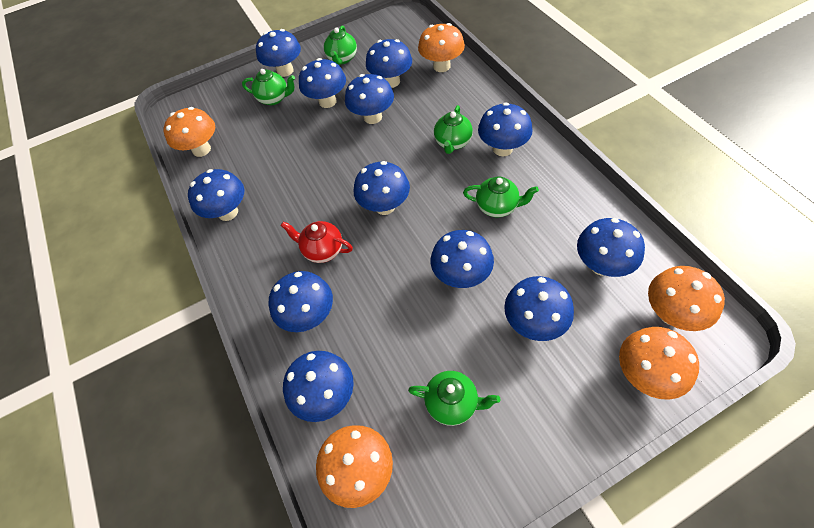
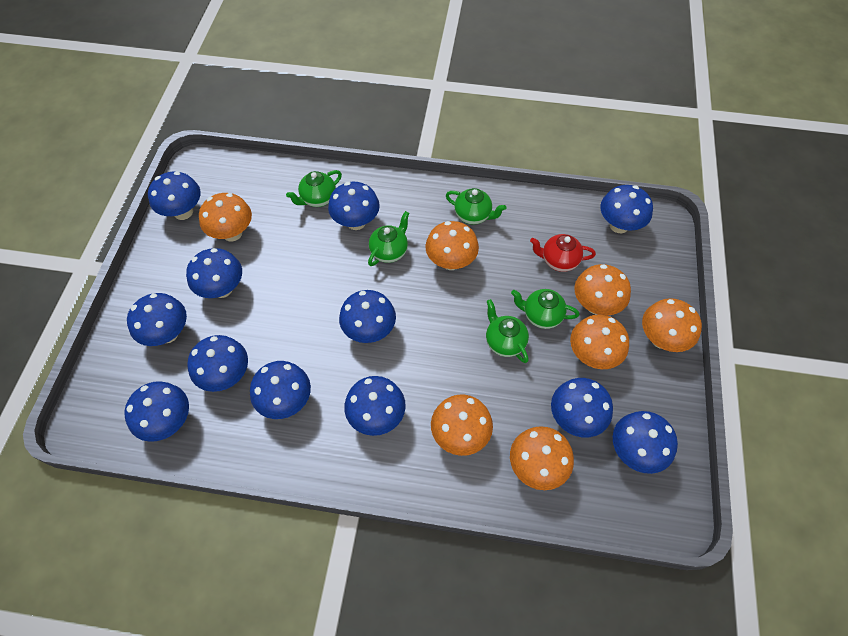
orange mushroom: 5 -> 7

